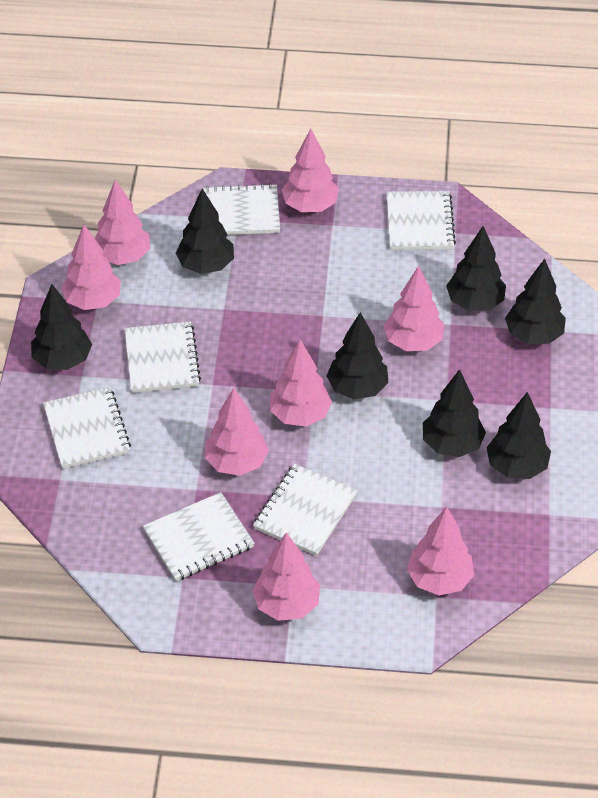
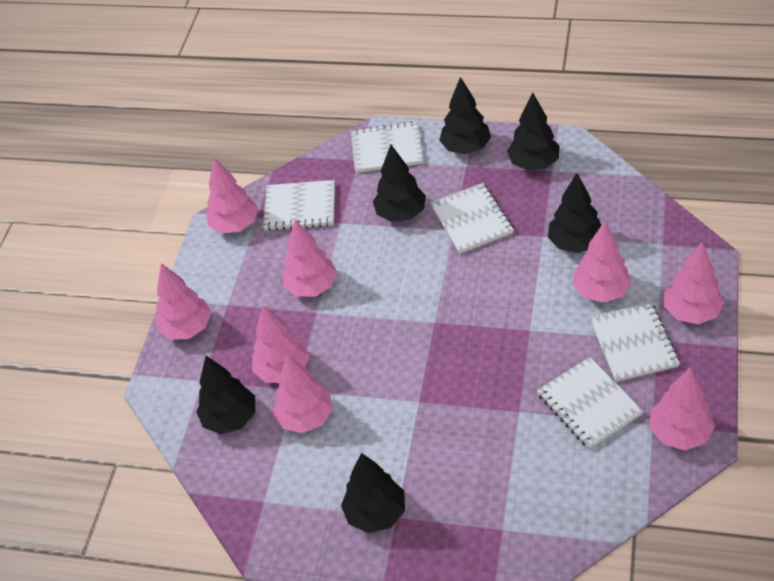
black tree: 7 -> 6
white notebook: 6 -> 5

